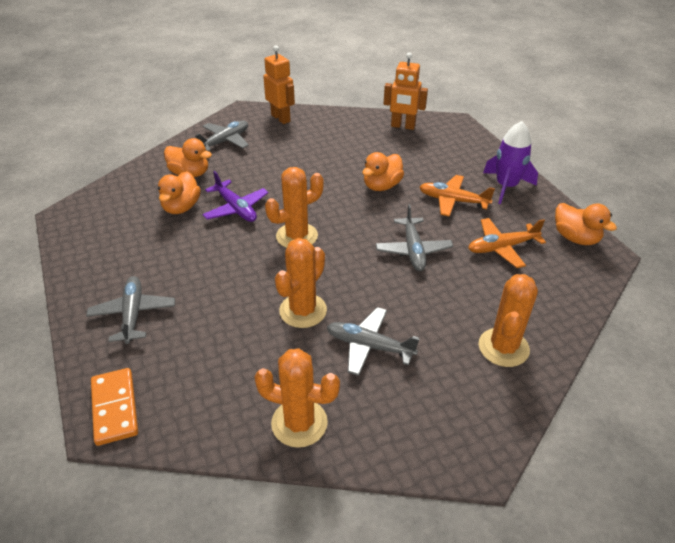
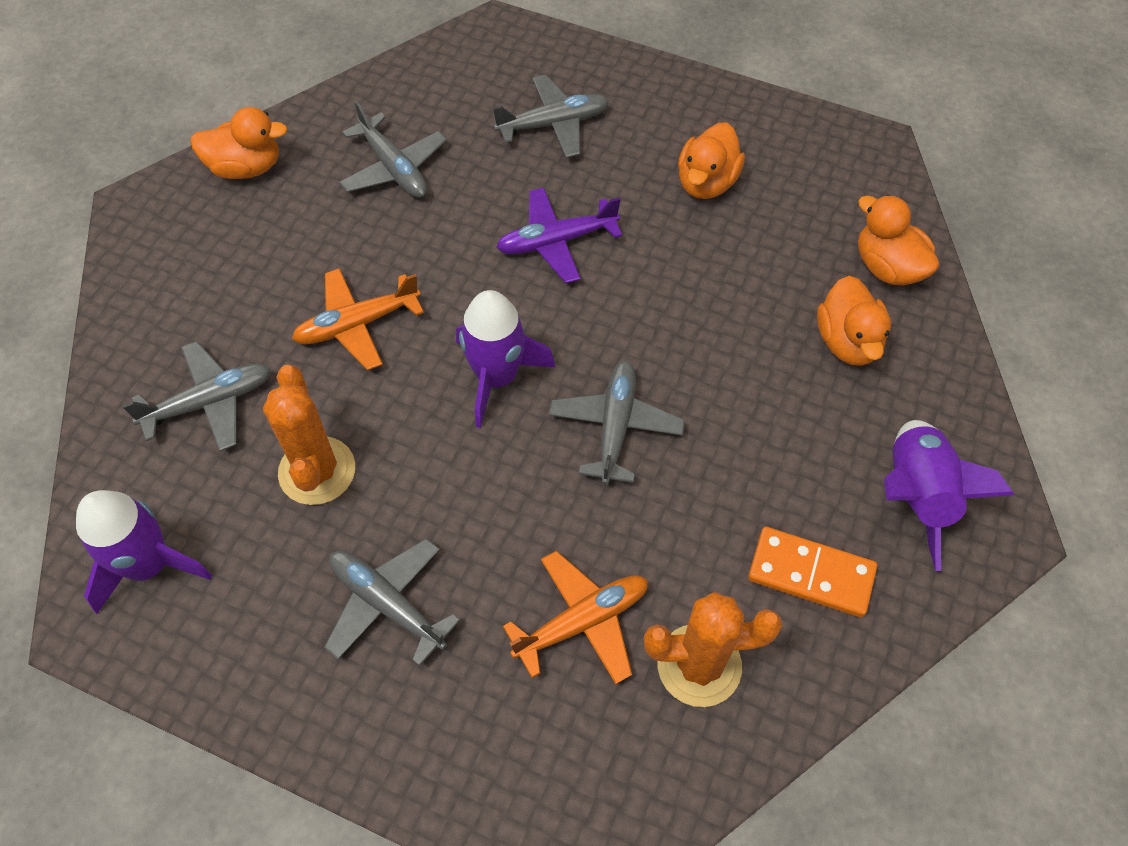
grey plane: 4 -> 5
orange cactus: 4 -> 2
orange robot: 2 -> 0
purple rocket: 1 -> 3

